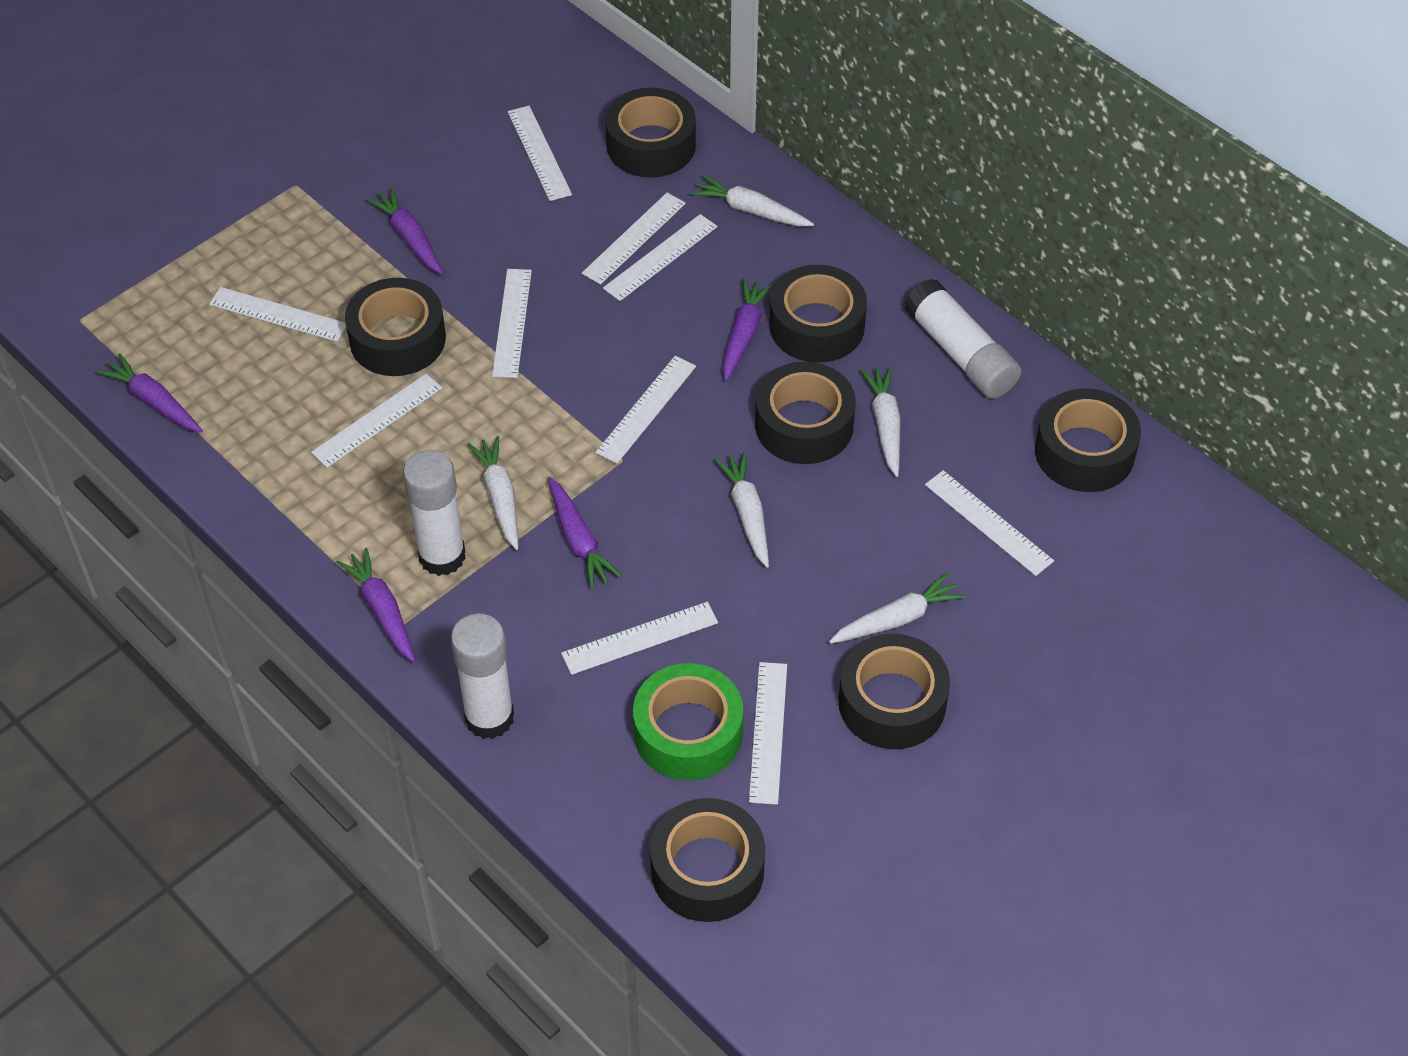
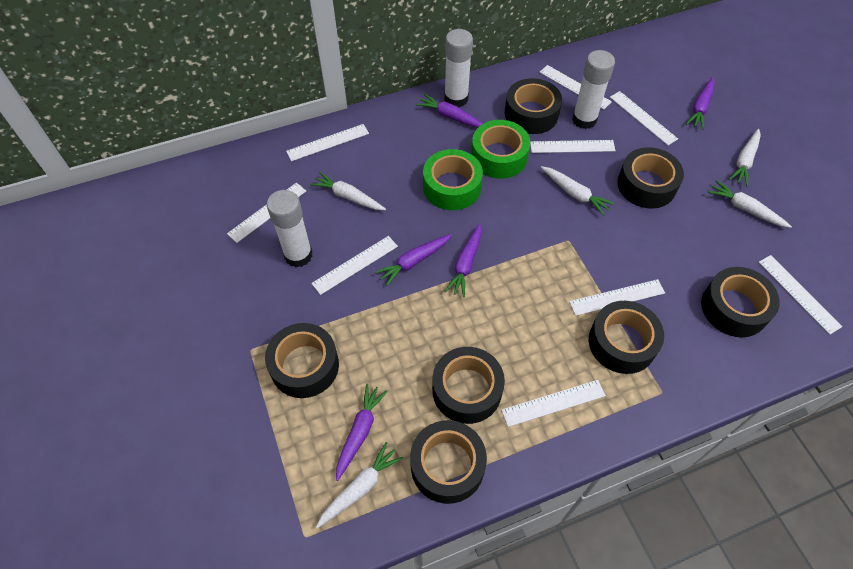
green tape: 1 -> 2
white ruler: 10 -> 9

